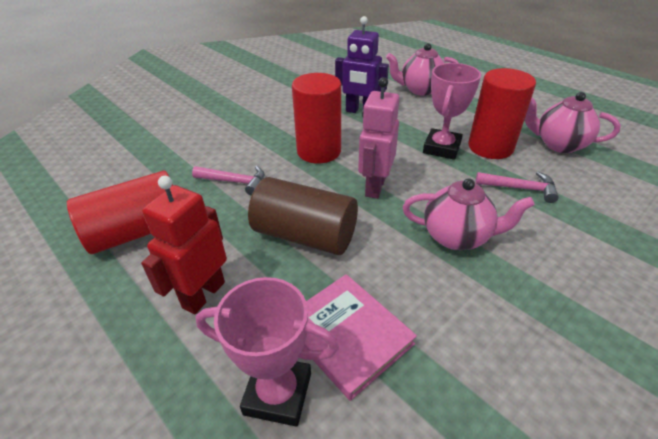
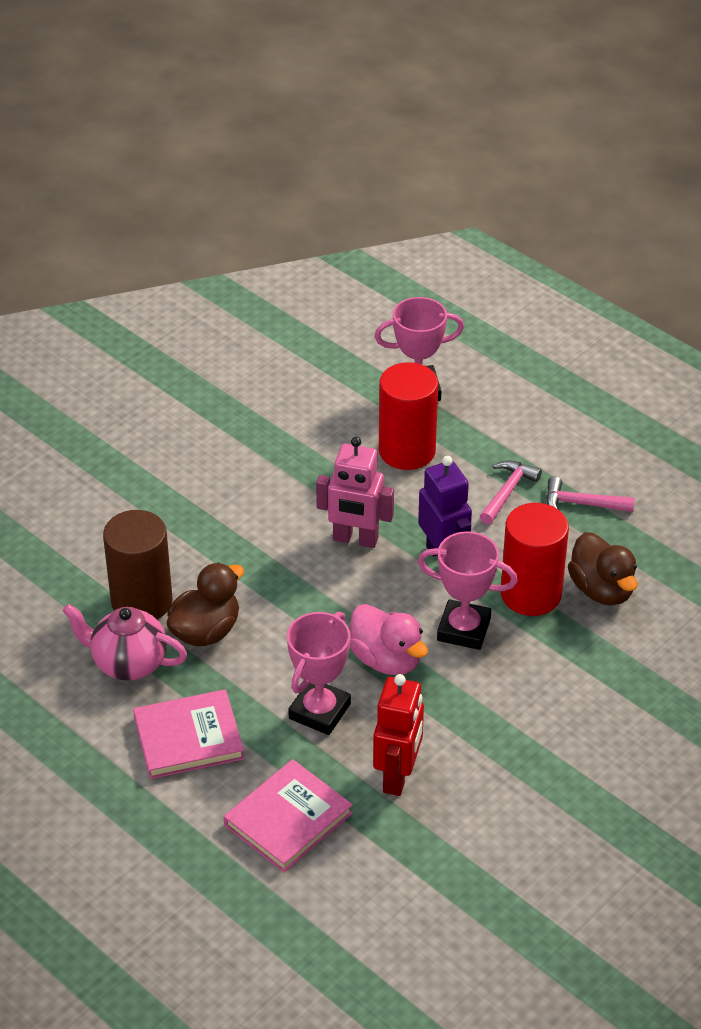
brown duck: 0 -> 2
pink book: 1 -> 2
pink duck: 0 -> 1
pink teapot: 3 -> 1
pink trophy: 2 -> 3
red cylinder: 3 -> 2

